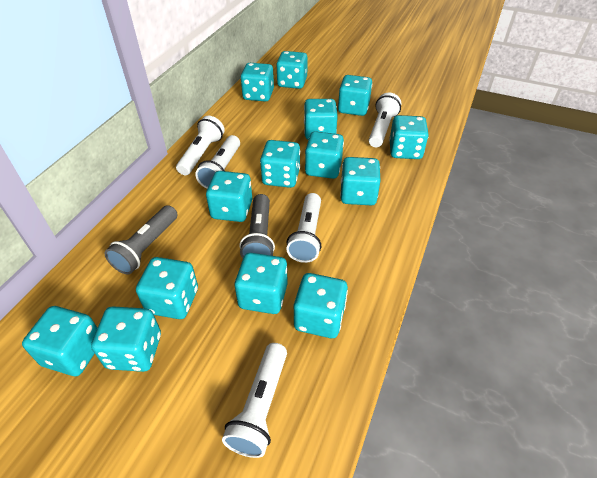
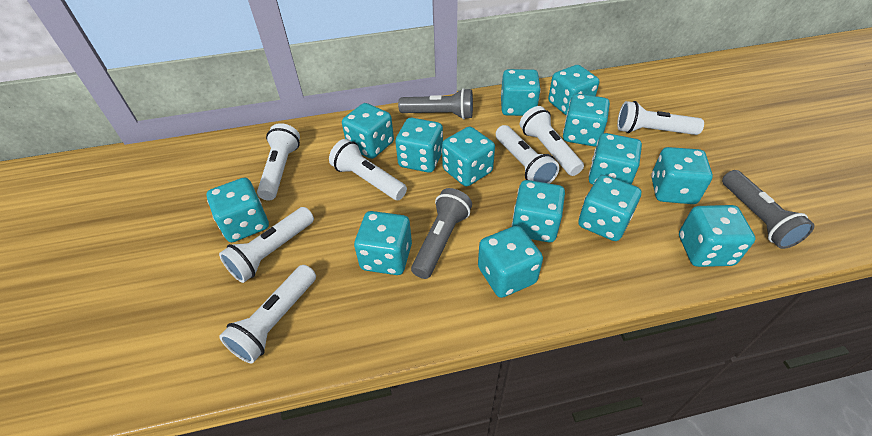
grey flashlight: 2 -> 3
white flashlight: 5 -> 7

